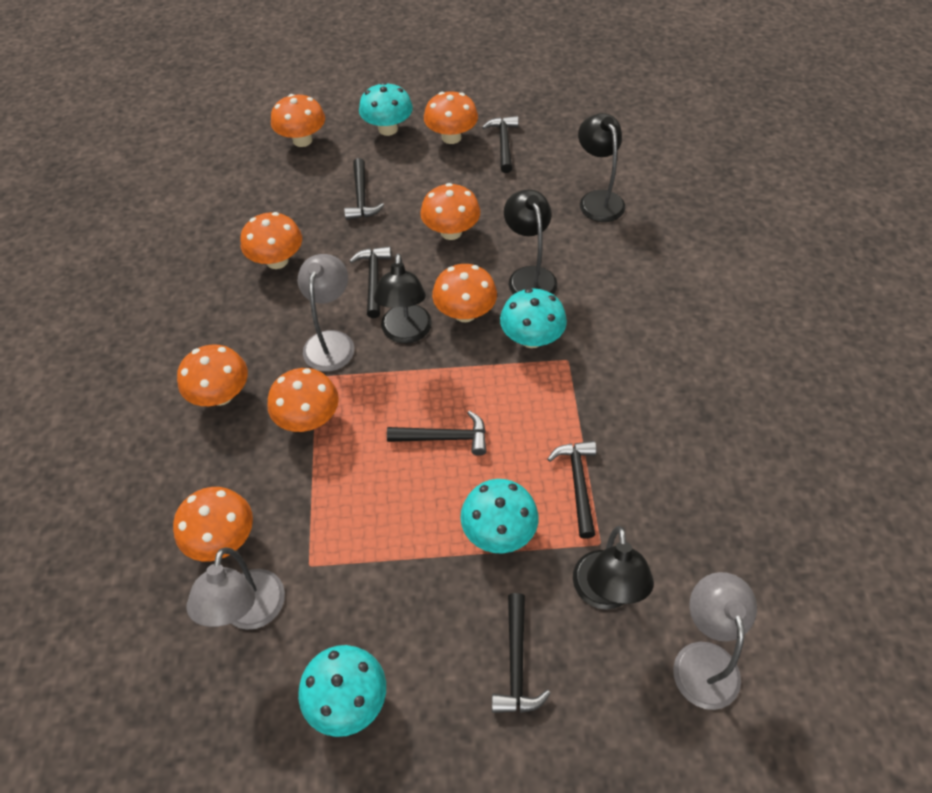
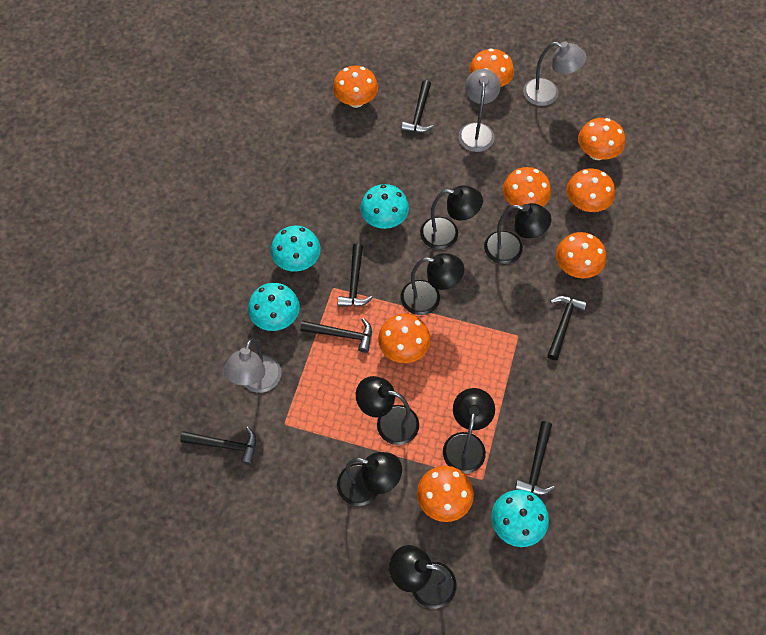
black lamp: 4 -> 7

